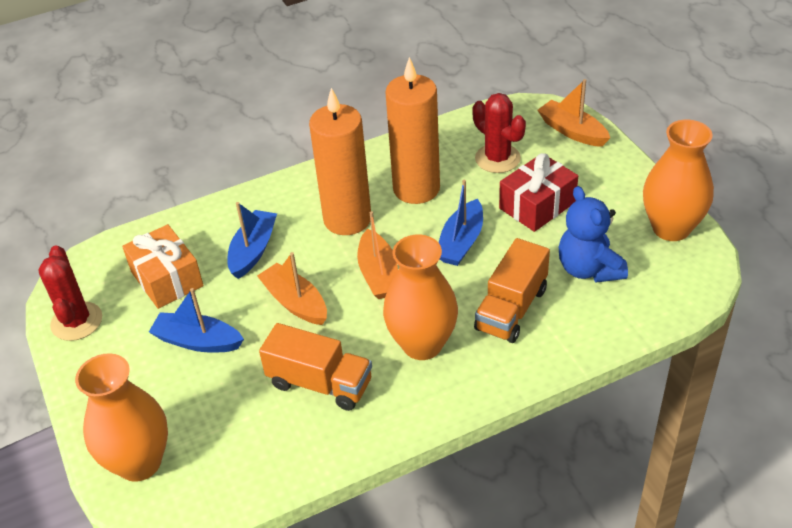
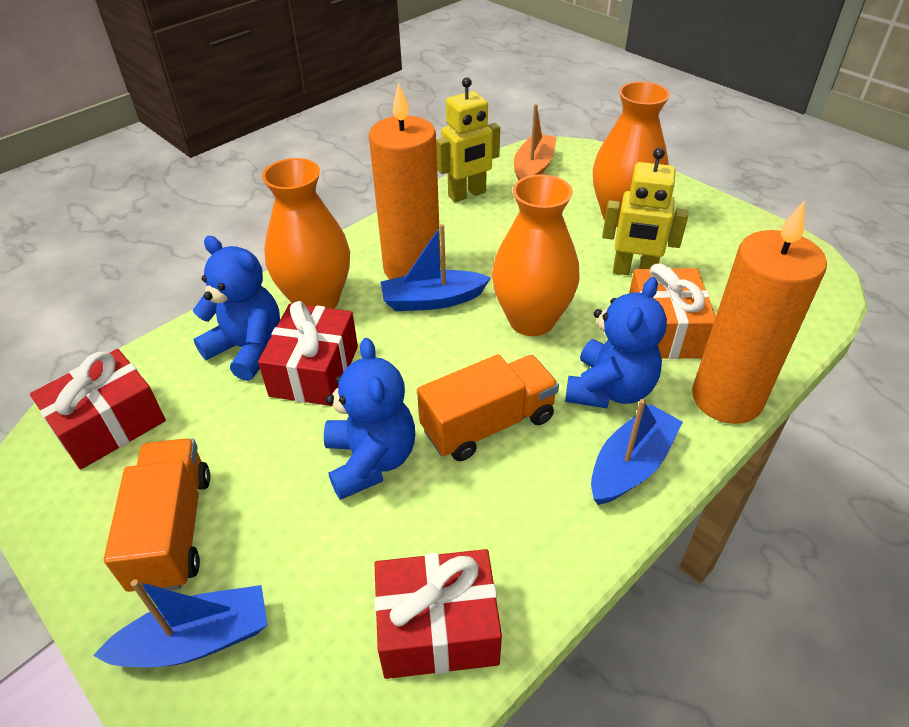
blue teddy bear: 1 -> 3
orange boat: 3 -> 1
red cactus: 2 -> 0
red gift: 1 -> 3
yellow robot: 0 -> 2

